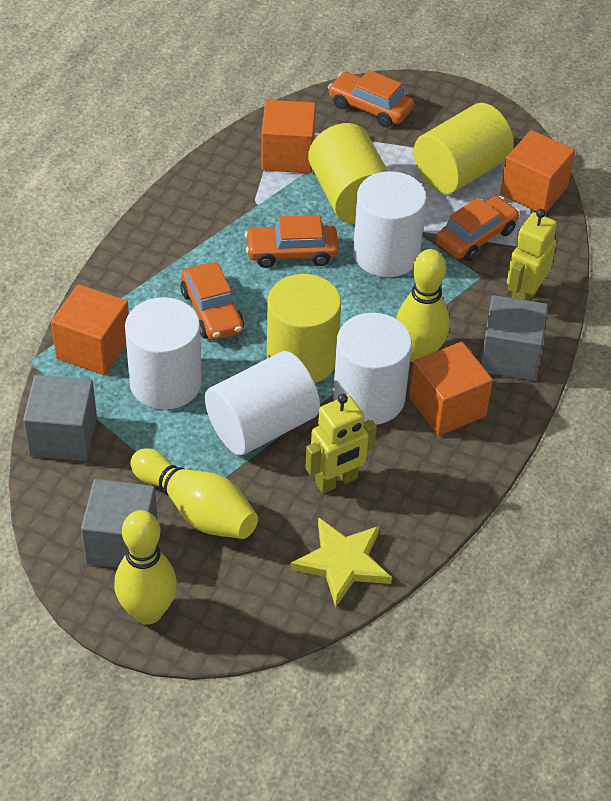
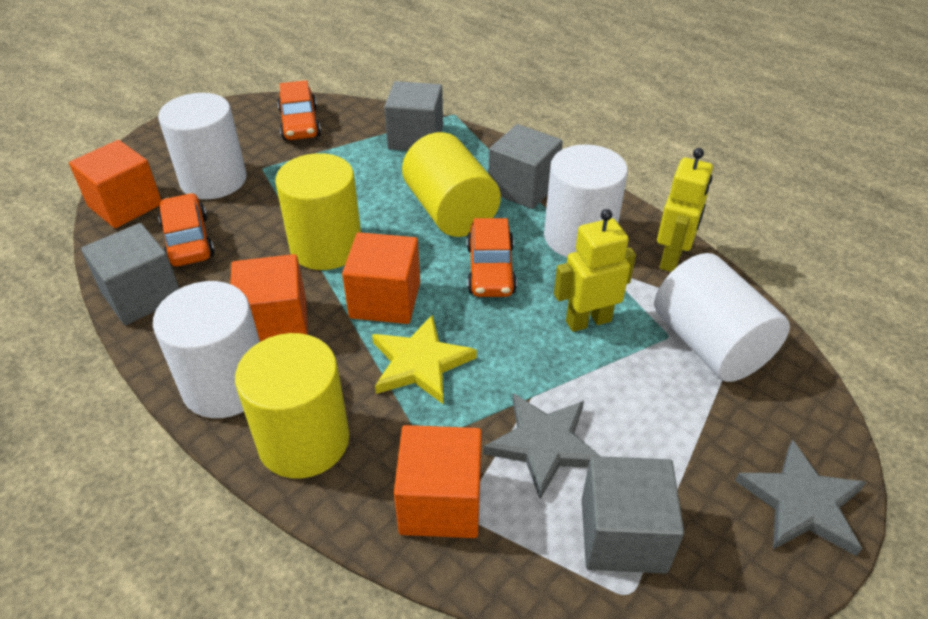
grey cube: 3 -> 4
grey star: 0 -> 2
orange car: 4 -> 3
yellow bowling pin: 3 -> 0

